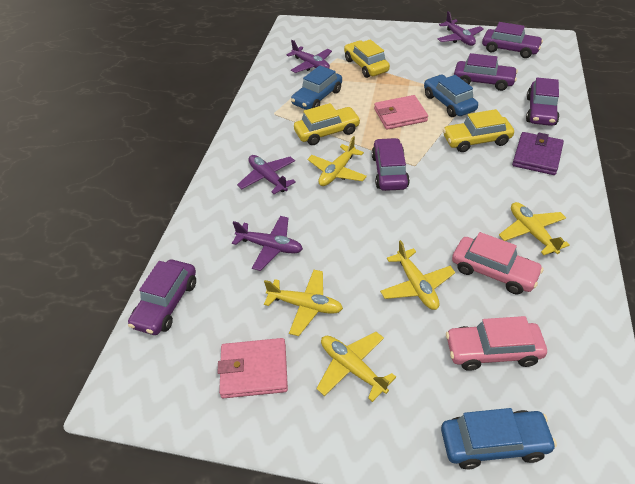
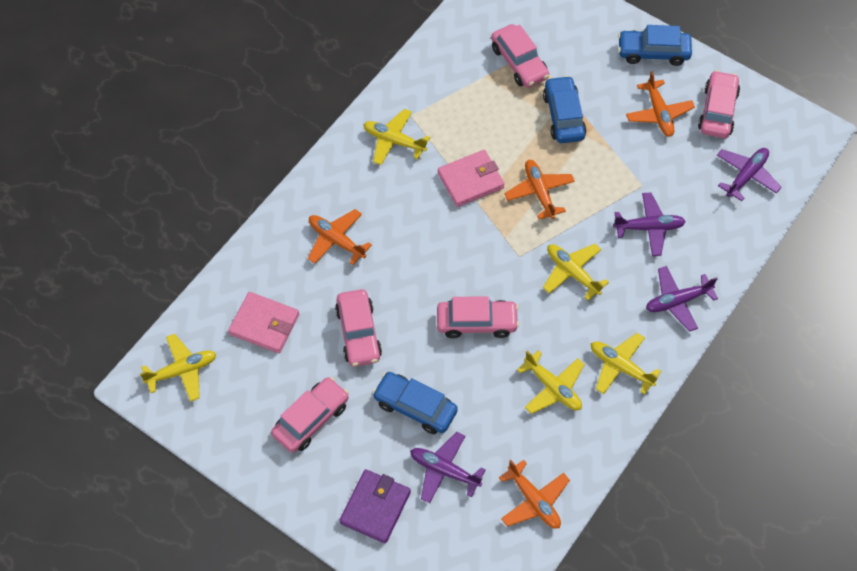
orange plane: 0 -> 4
pink car: 2 -> 5
purple car: 5 -> 0
yellow car: 3 -> 0

